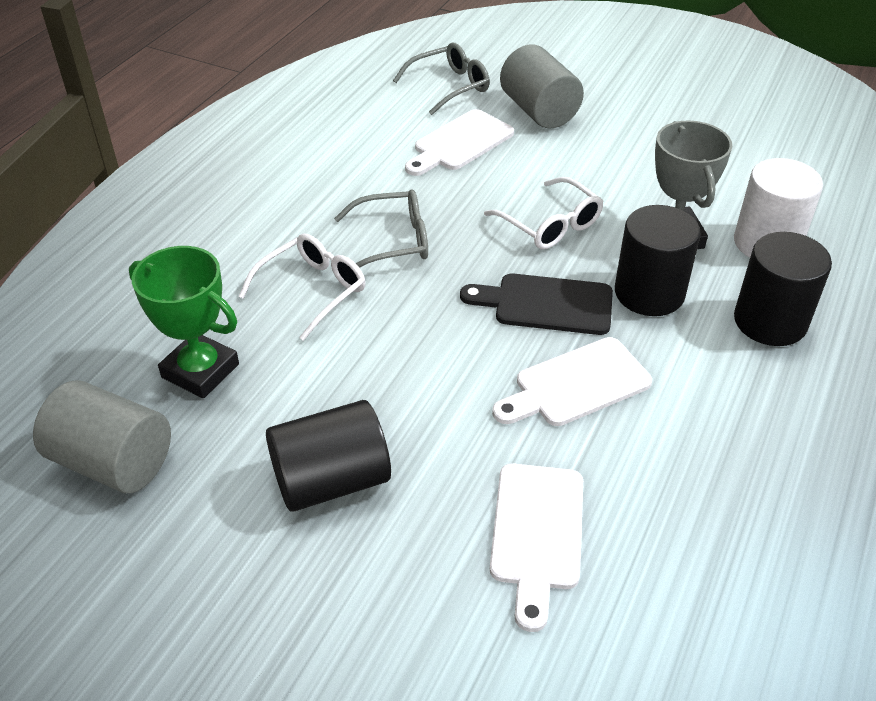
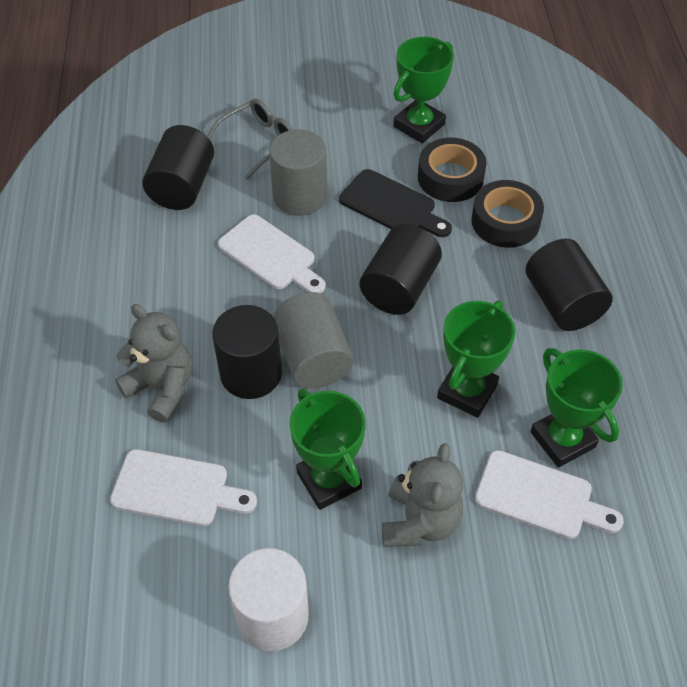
black cylinder: 3 -> 4
black tape: 0 -> 2
green trophy: 1 -> 4
grey glasses: 2 -> 1
grey teddy bear: 0 -> 2
grey trophy: 1 -> 0
white glasses: 2 -> 0

